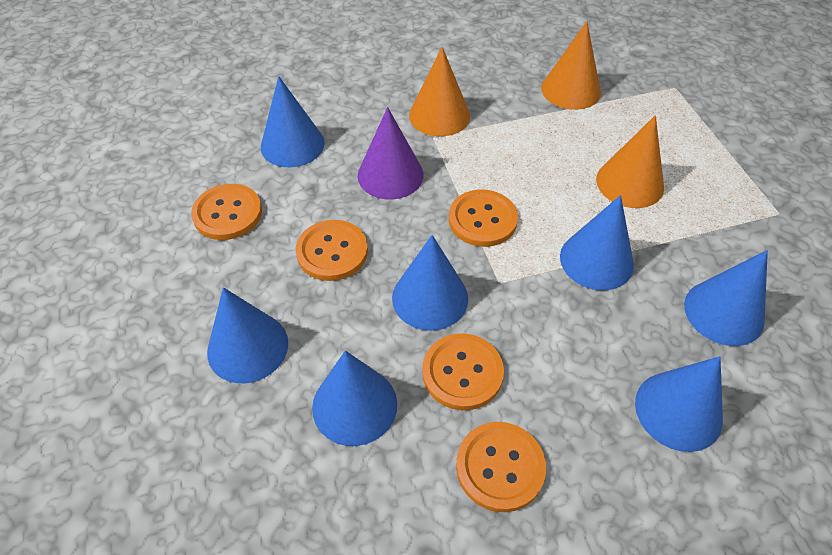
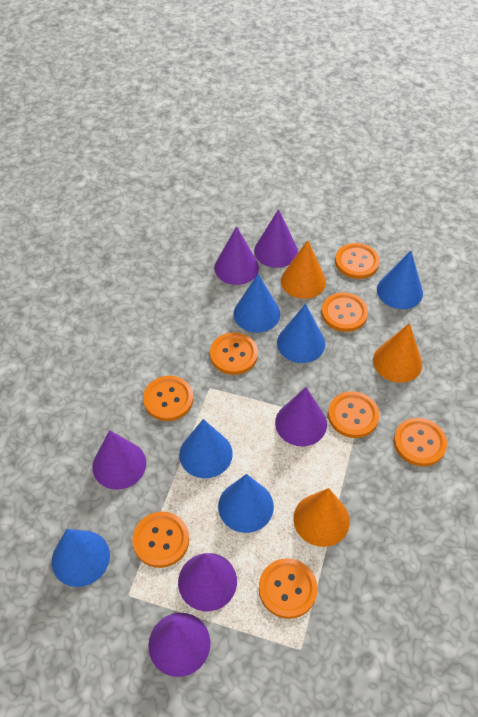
blue cone: 7 -> 6
orange button: 5 -> 8
purple cone: 1 -> 6

